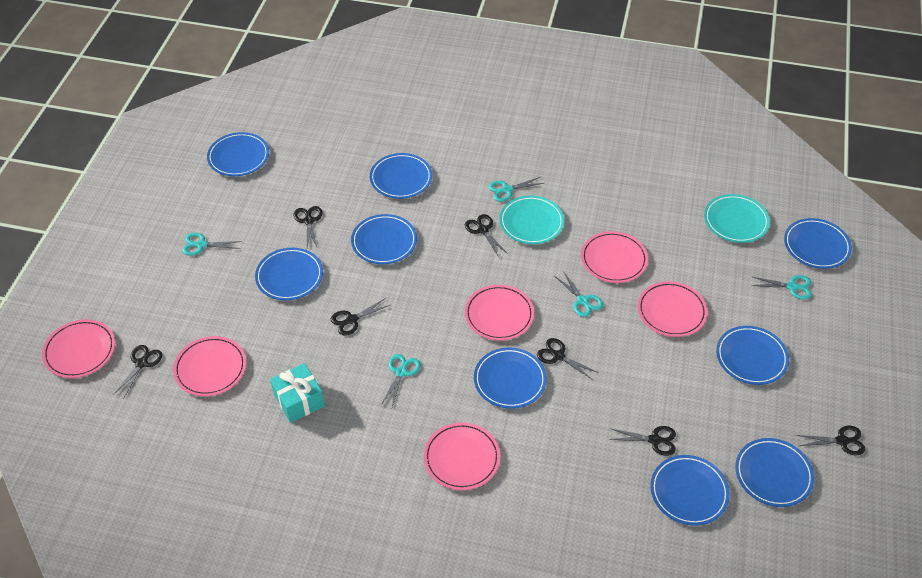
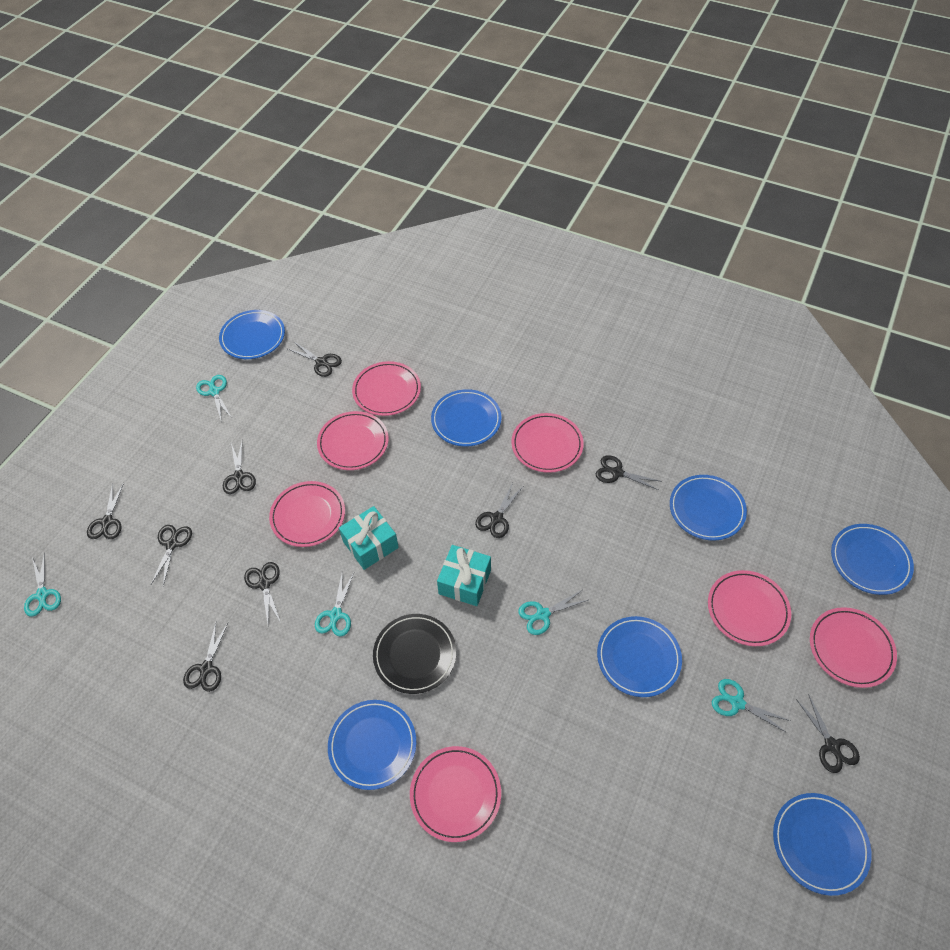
black plate: 0 -> 1
black scissors: 7 -> 9
blue plate: 9 -> 7
pink plate: 6 -> 7
turquoise gift: 1 -> 2
turquoise plate: 2 -> 0

